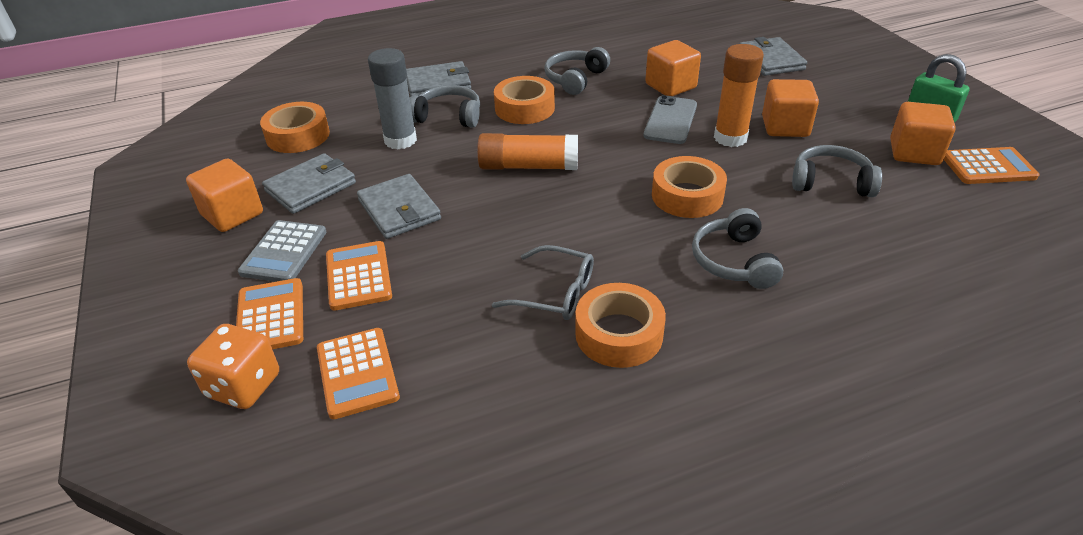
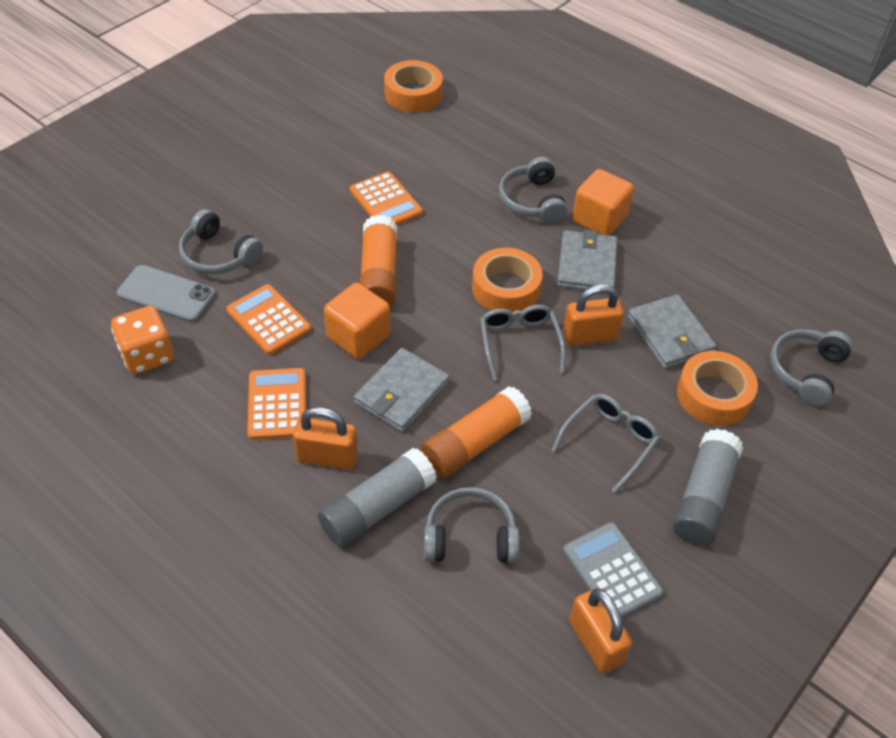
green padlock: 1 -> 0
grey glasses: 1 -> 2
grey glue stick: 1 -> 2
grey wallet: 4 -> 3
orange calculator: 4 -> 3
orange cube: 4 -> 2
orange padlock: 0 -> 3
orange tape: 4 -> 3

